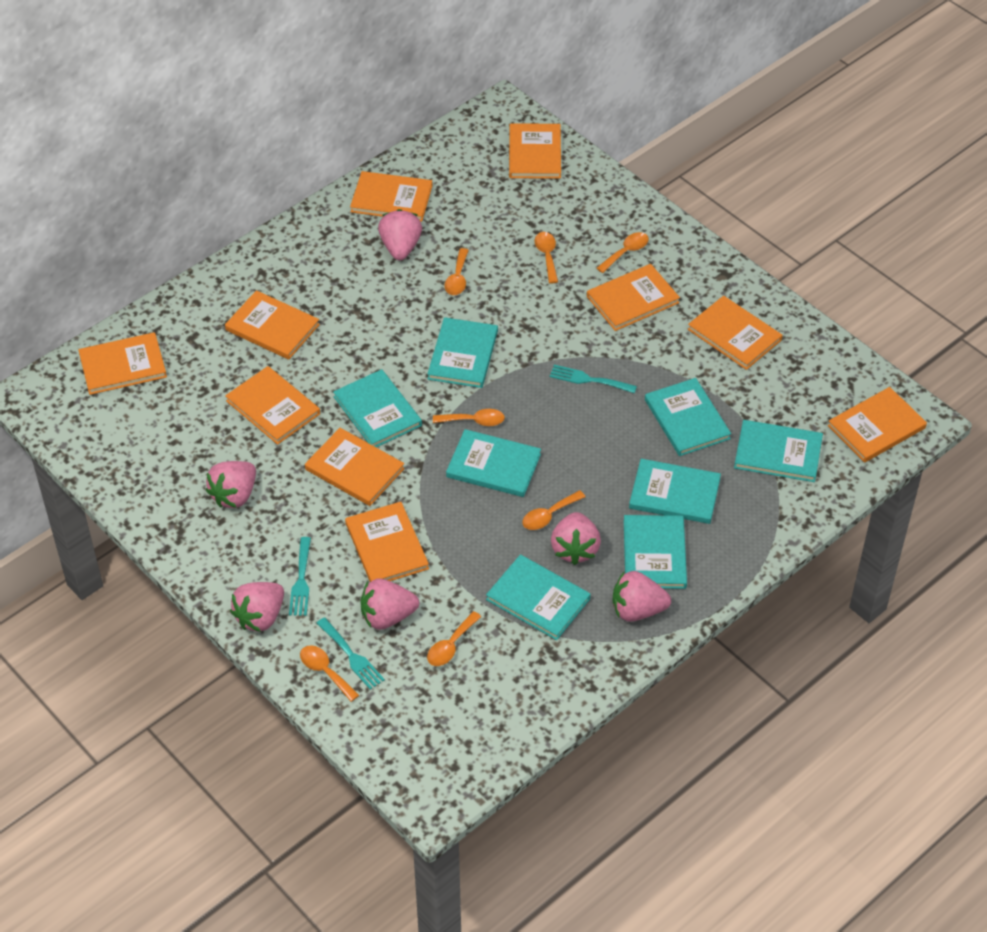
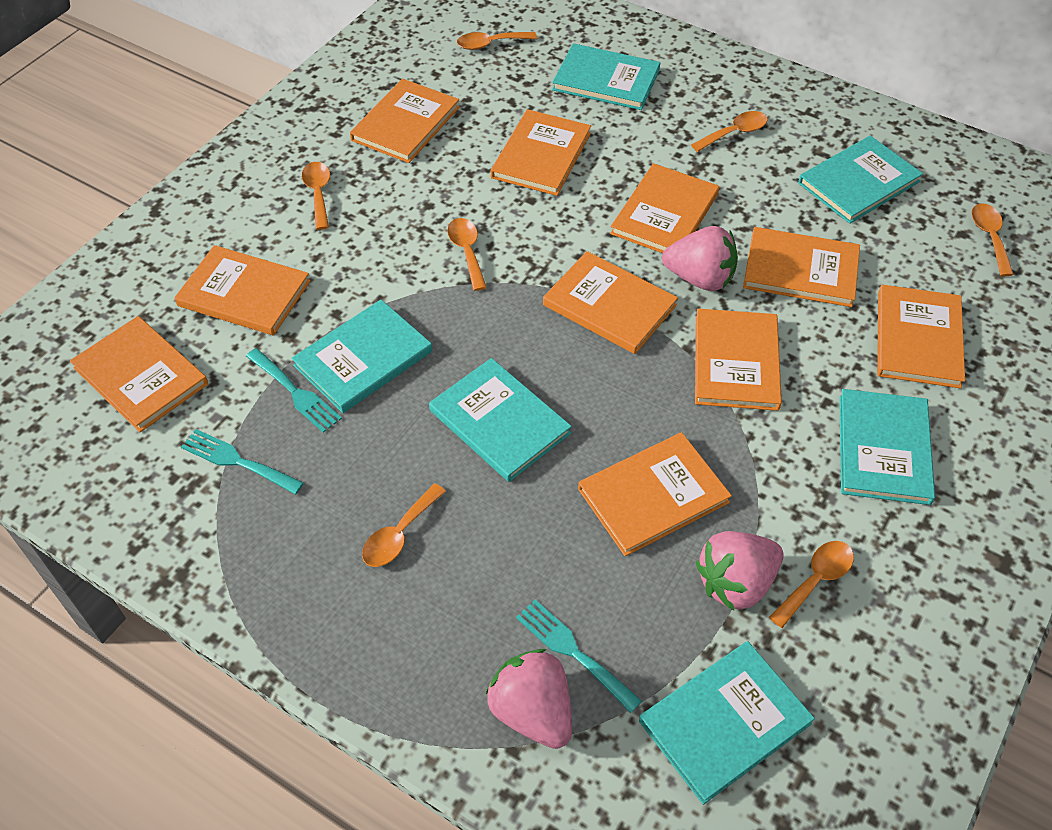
pink strawberry: 6 -> 3
turquoise book: 8 -> 6

